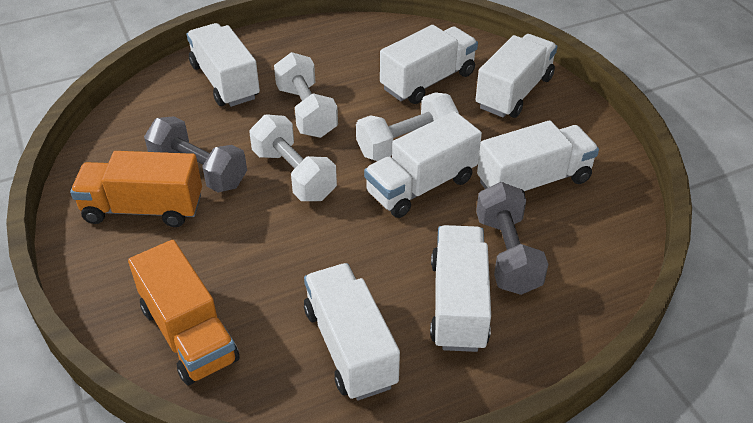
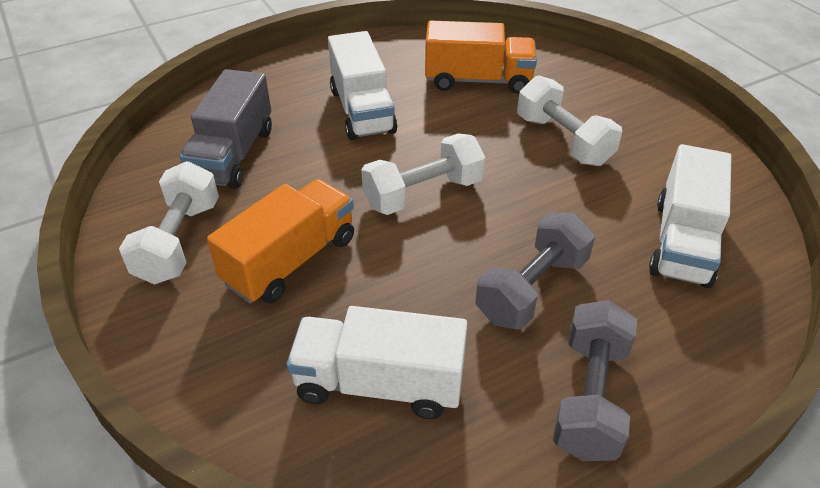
grey truck: 0 -> 1
white truck: 7 -> 3

